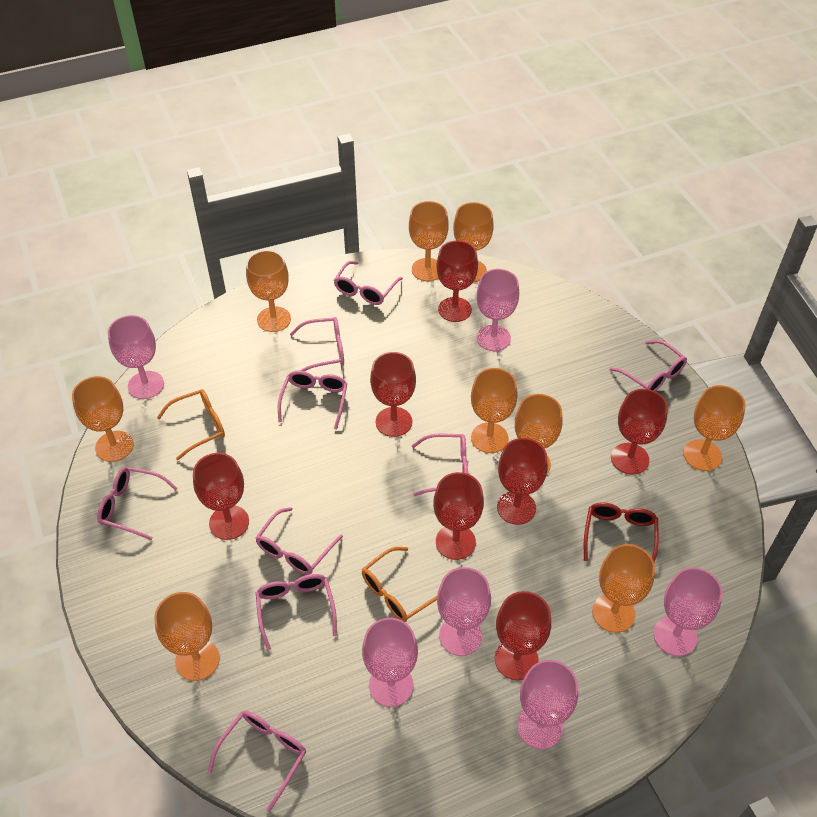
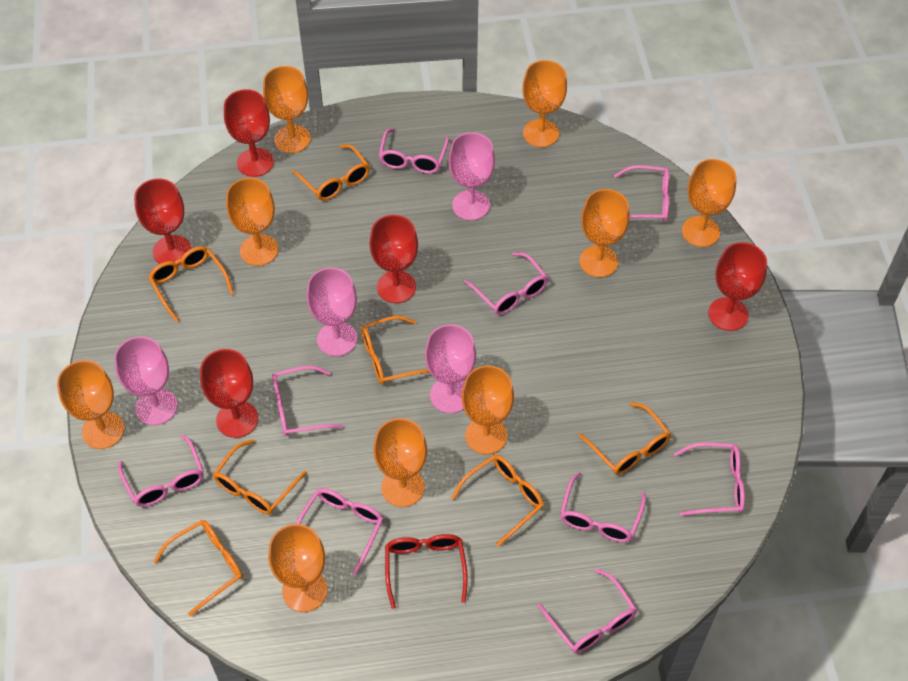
orange glasses: 2 -> 7
pink goblet: 6 -> 4
red goblet: 7 -> 5

